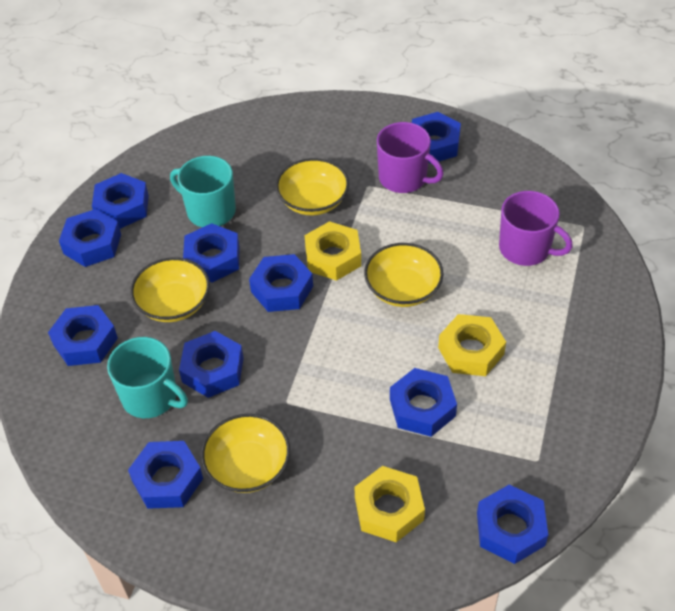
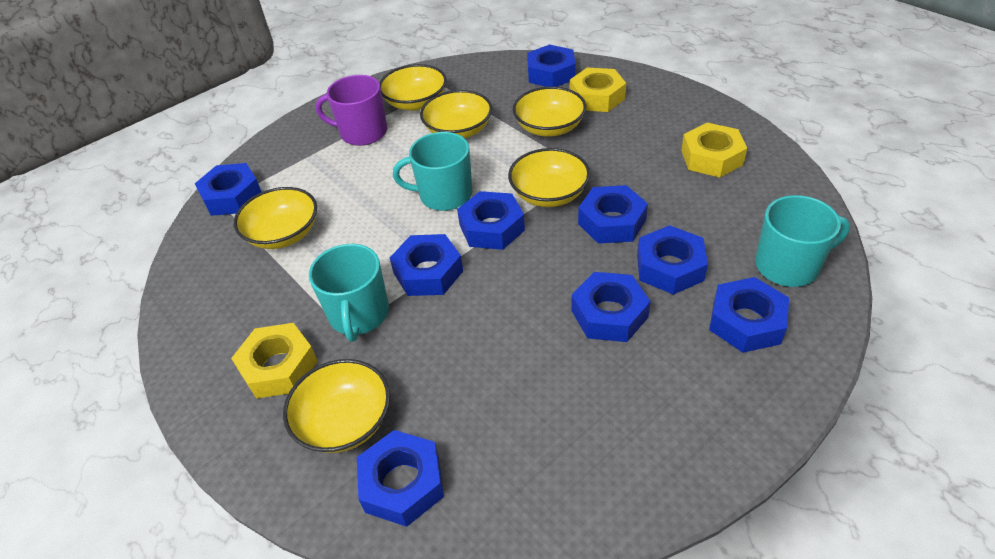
blue nut: 10 -> 9
purple mug: 2 -> 1
turquoise mug: 2 -> 3
yellow bowl: 4 -> 6

